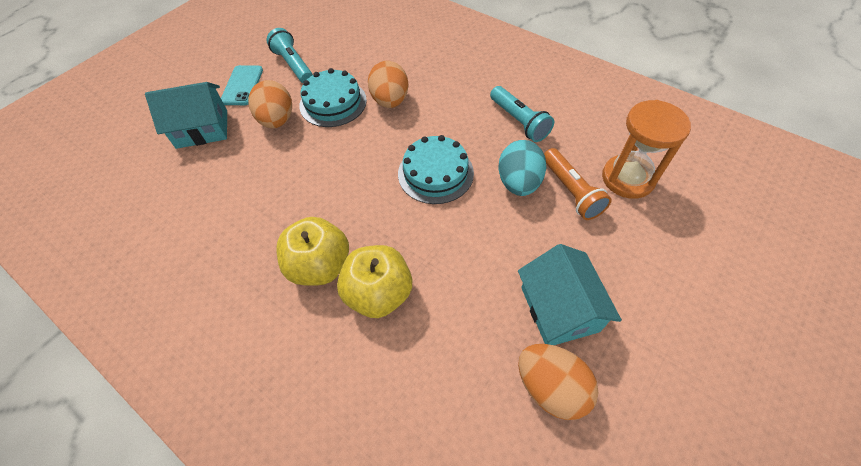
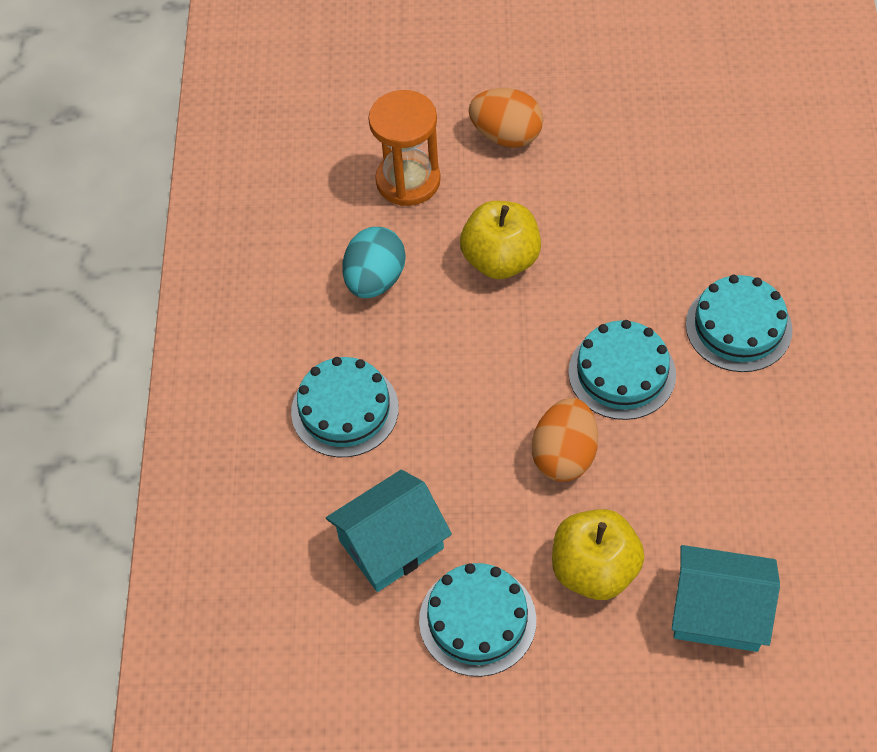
orange egg: 3 -> 2
orange flashlight: 1 -> 0
turquoise cake: 2 -> 4
turquoise flashlight: 2 -> 0
turquoise phone: 1 -> 0

